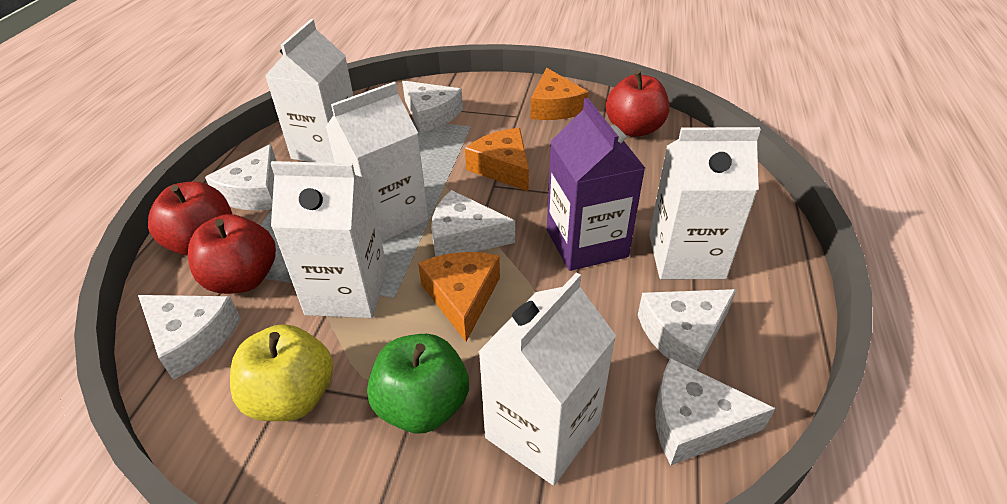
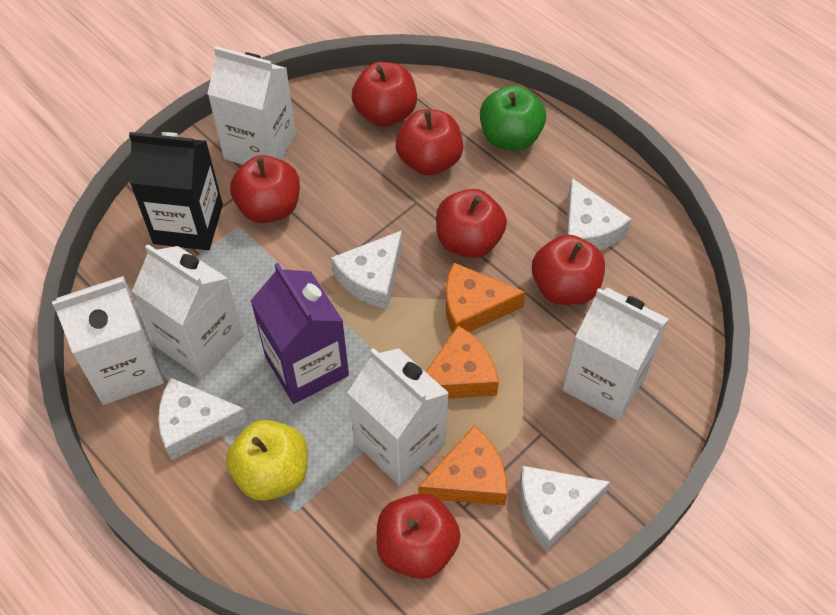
black carton: 0 -> 1
red apple: 3 -> 6
white cheese: 6 -> 4

